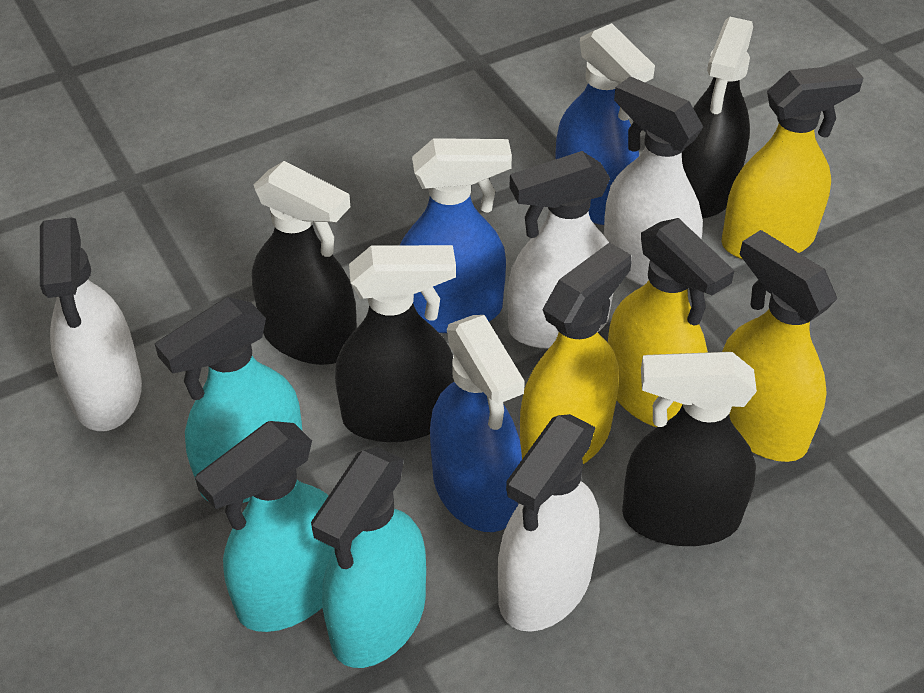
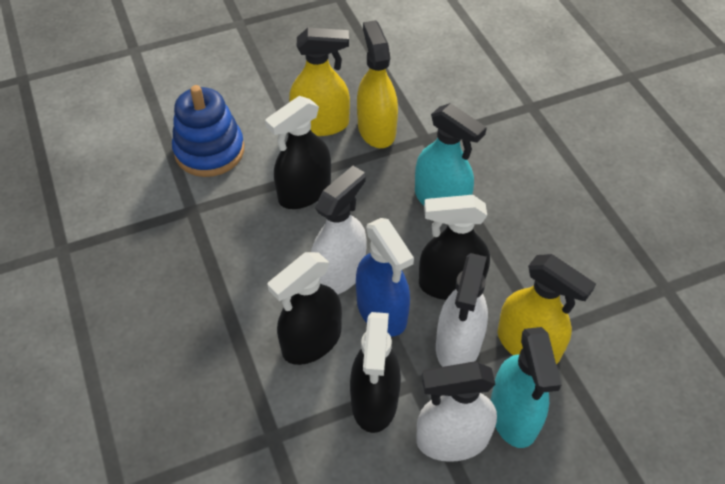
blue spray bottle: 3 -> 1
blue stacking toy: 0 -> 1
turquoise spray bottle: 3 -> 2
white spray bottle: 4 -> 3
yellow spray bottle: 4 -> 3

